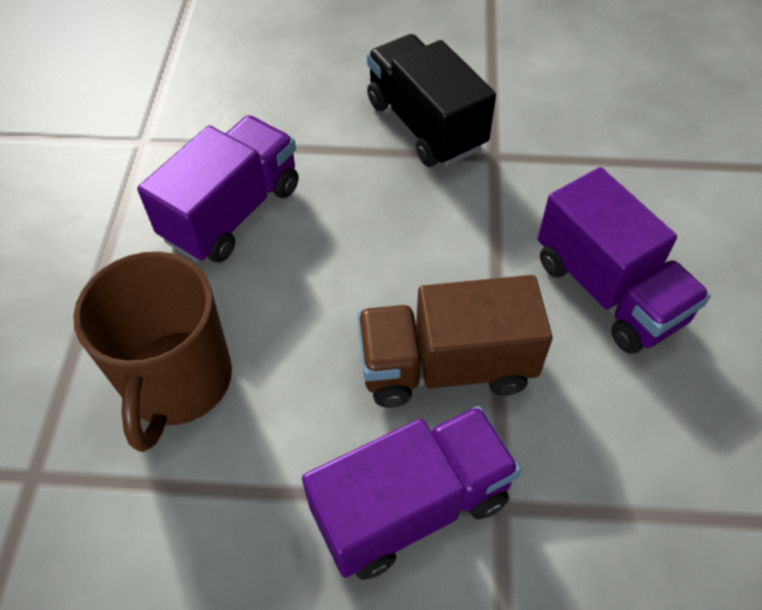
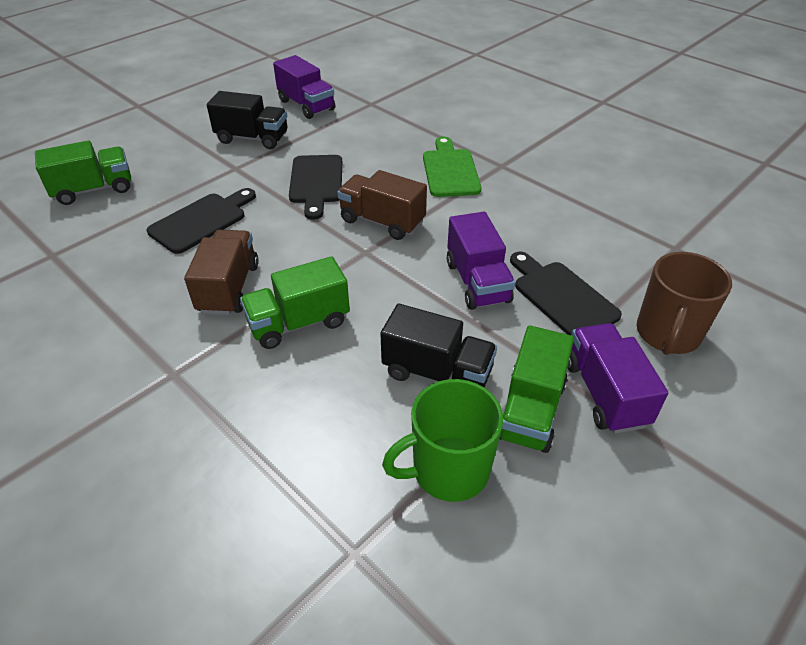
black cutting board: 0 -> 3
black truck: 1 -> 2
brown truck: 1 -> 2
green cutting board: 0 -> 1
green mug: 0 -> 1
green truck: 0 -> 3

